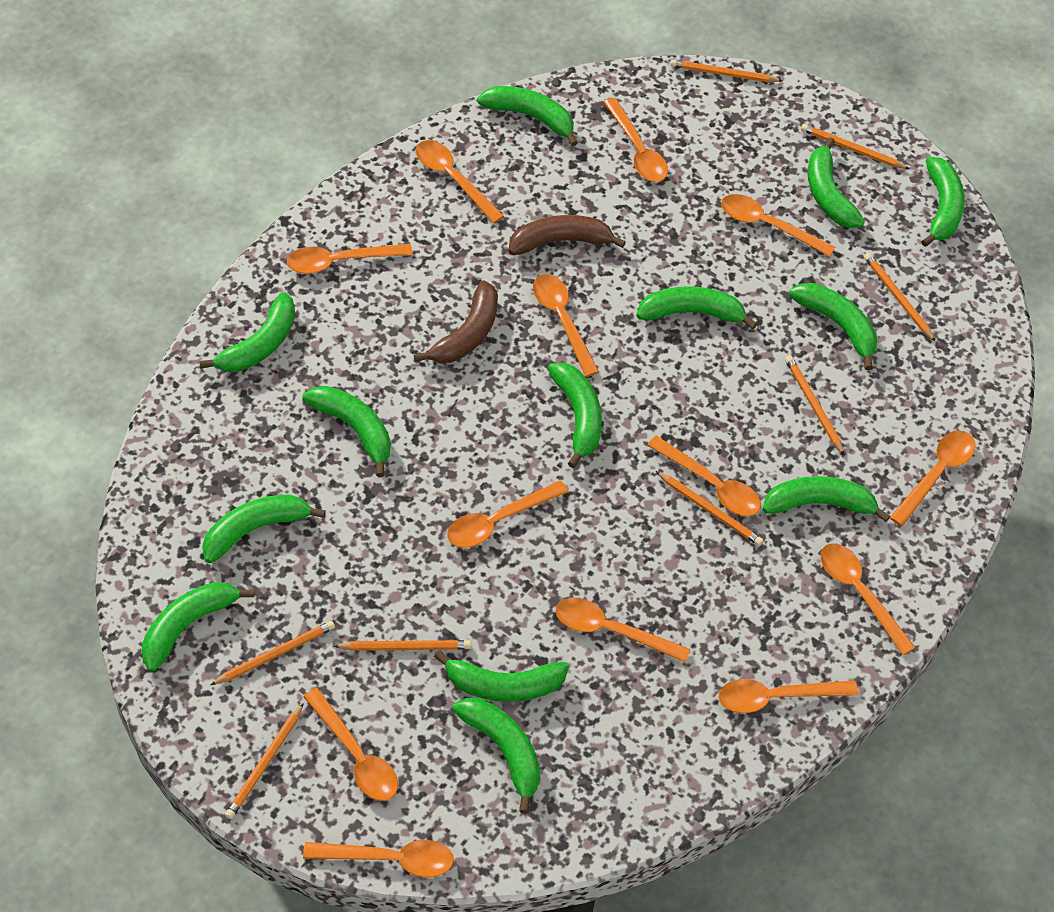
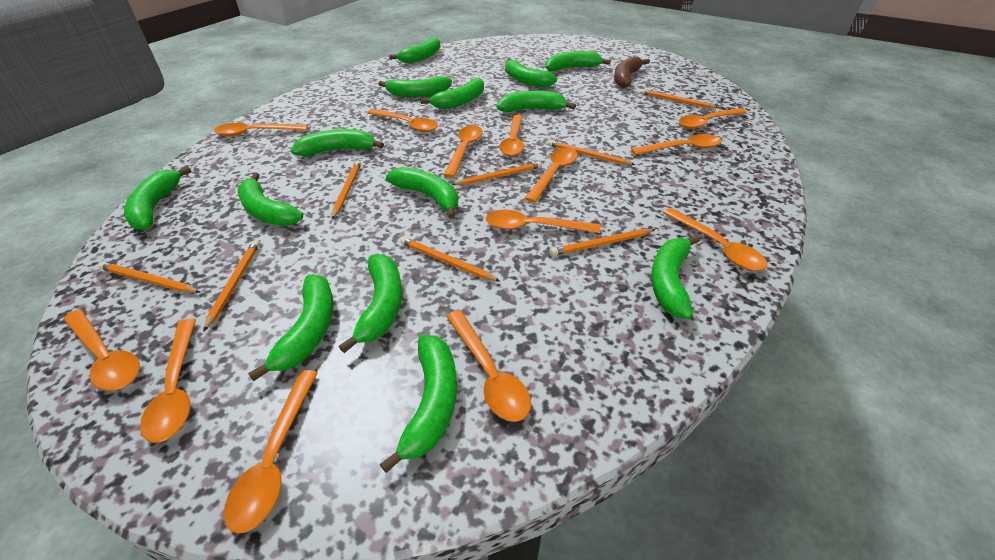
brown banana: 2 -> 1
green banana: 13 -> 14

